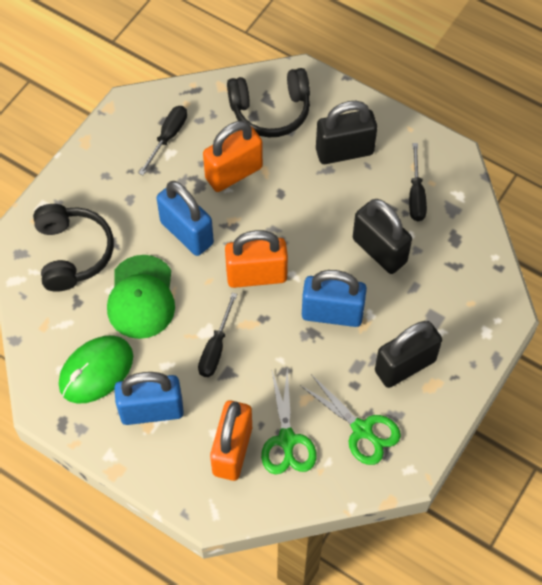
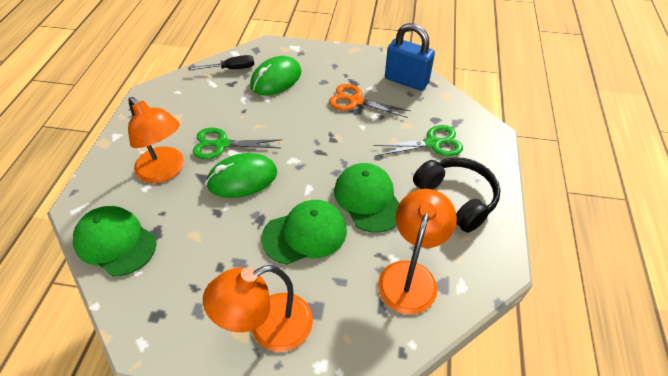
black headphones: 2 -> 1
black padlock: 3 -> 0
black screwdriver: 3 -> 1
blue padlock: 3 -> 1
green cap: 1 -> 3
green mouse: 1 -> 2
orange lamp: 0 -> 3
orange padlock: 3 -> 0
orange scissors: 0 -> 1

